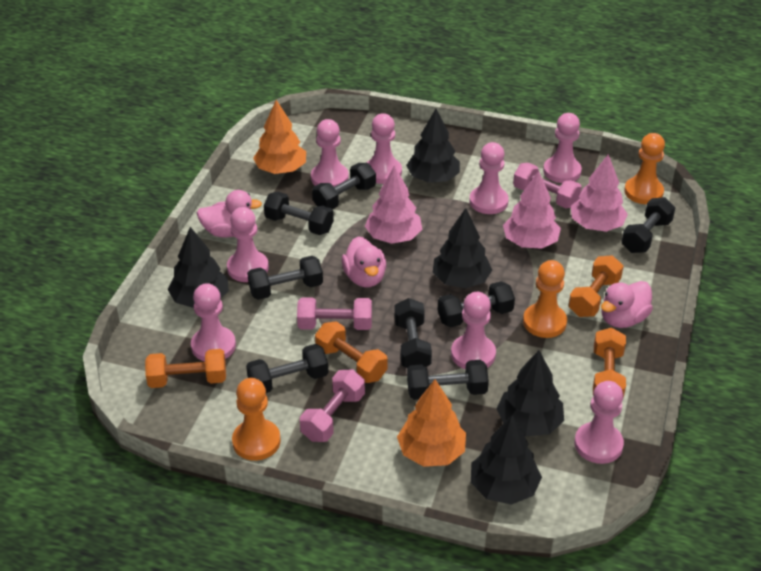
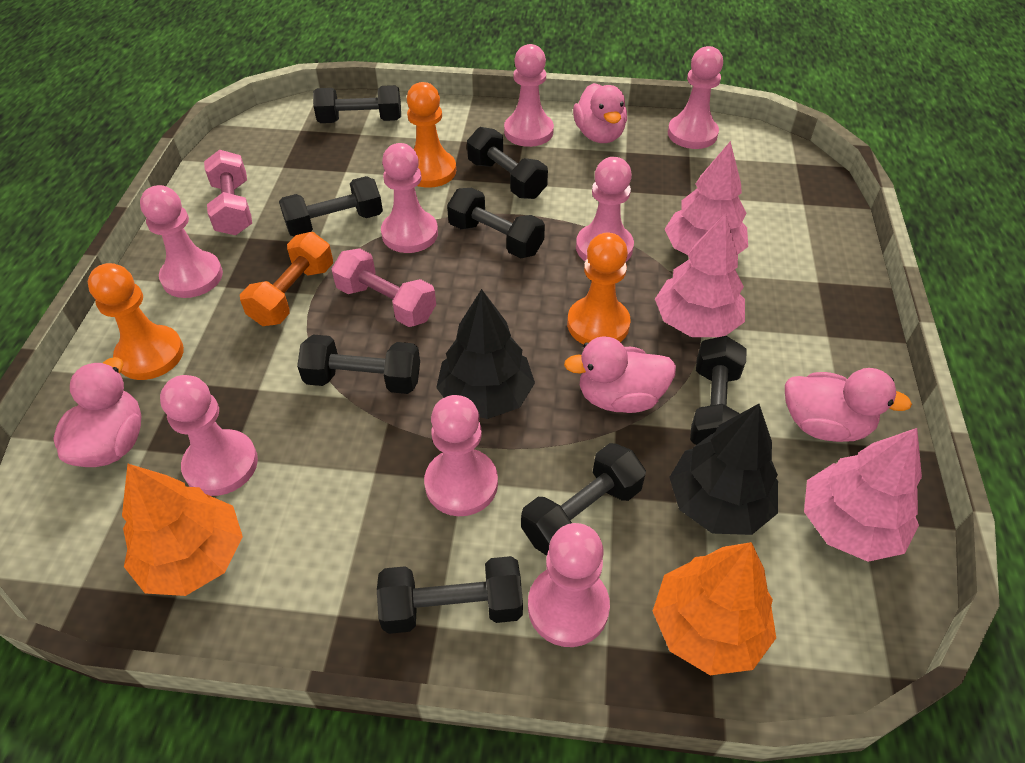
black tree: 5 -> 2
orange dumbbell: 4 -> 1
pink duck: 3 -> 4
pink dumbbell: 3 -> 2

